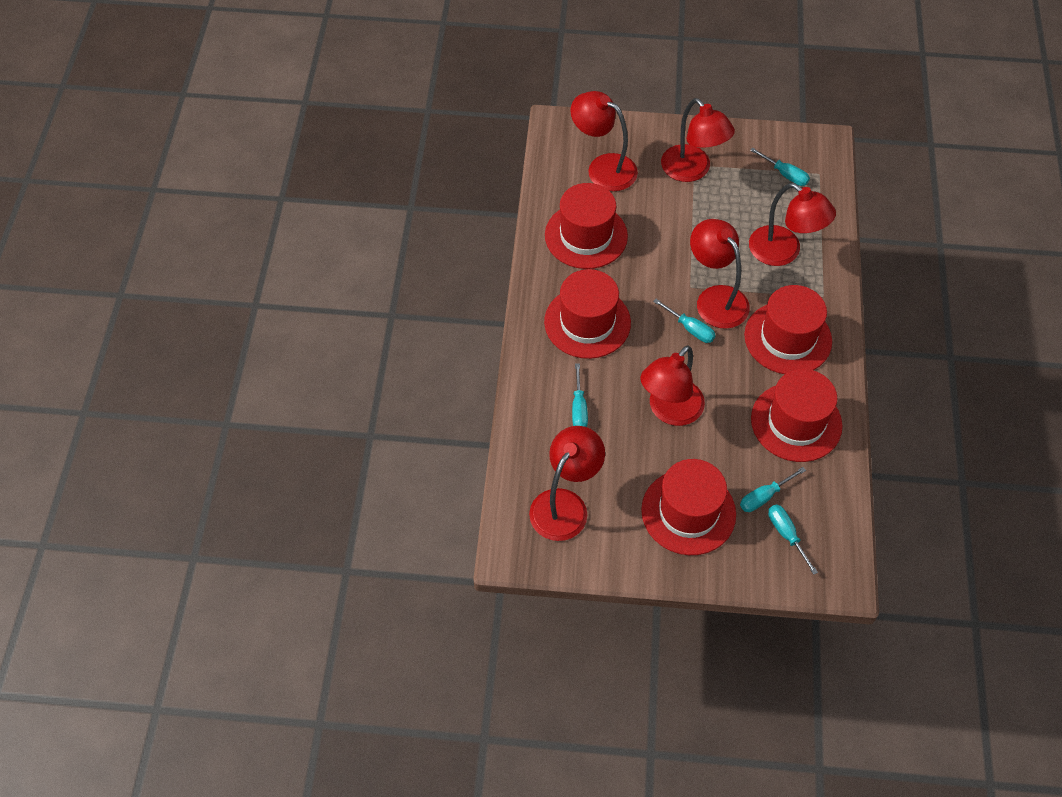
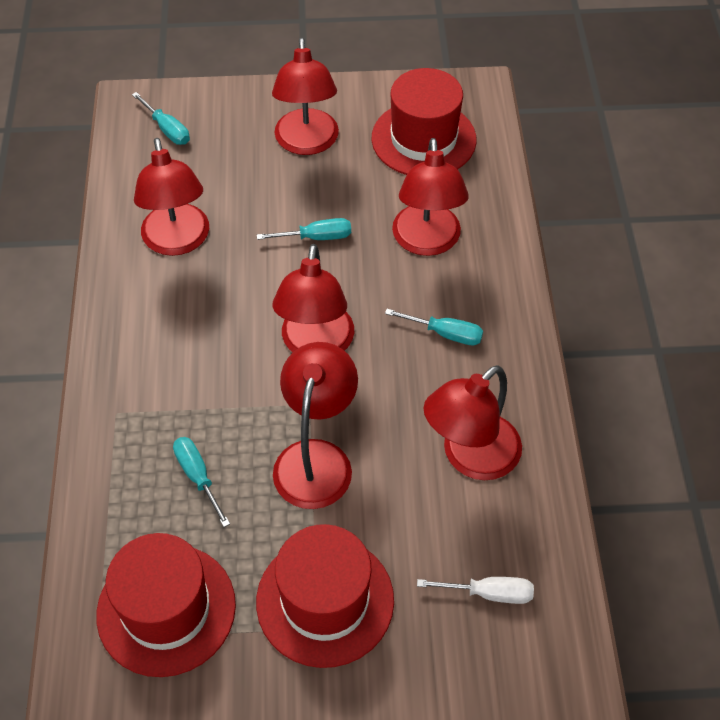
red hat: 5 -> 3
turquoise screwdriver: 5 -> 4
white screwdriver: 0 -> 1

